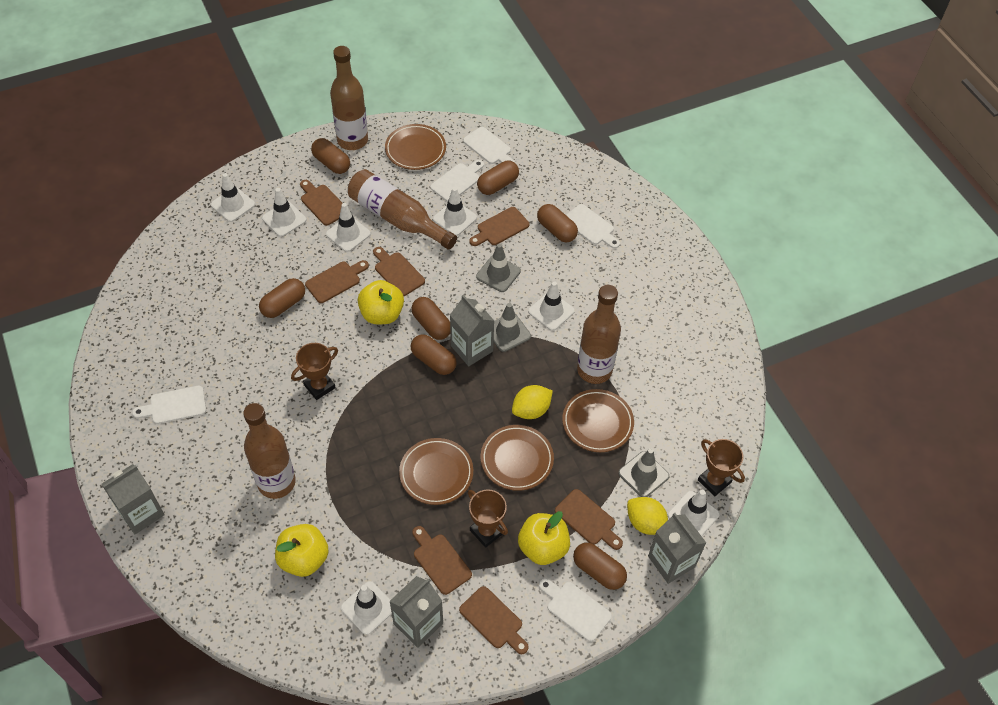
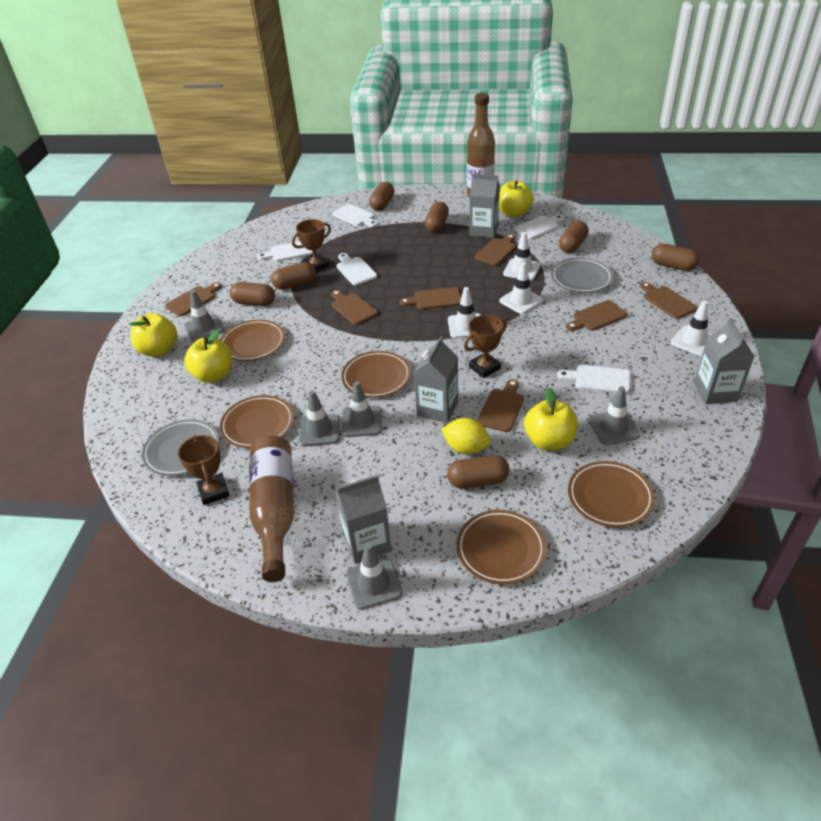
brown bottle: 4 -> 2
brown plate: 4 -> 5
grey plate: 0 -> 2
grey traffic cone: 3 -> 5
white traffic cone: 7 -> 4
yellow apple: 3 -> 4
yellow lemon: 2 -> 1

